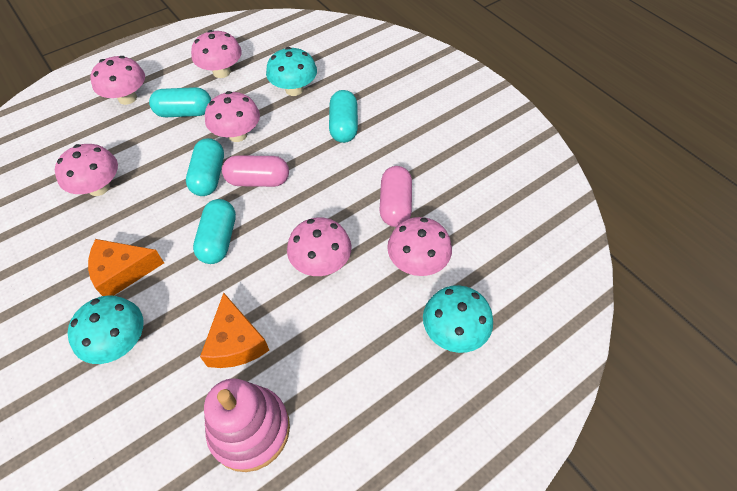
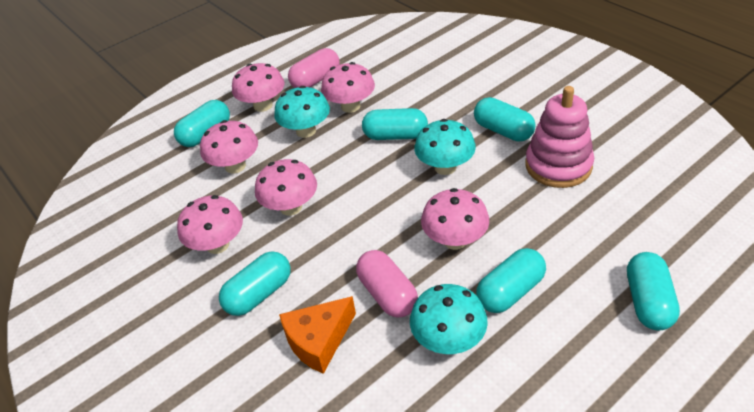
orange cheese: 2 -> 1
turquoise capsule: 4 -> 6

